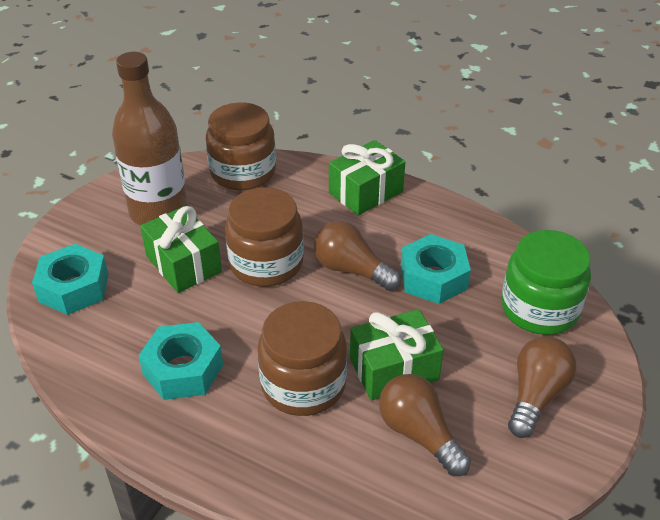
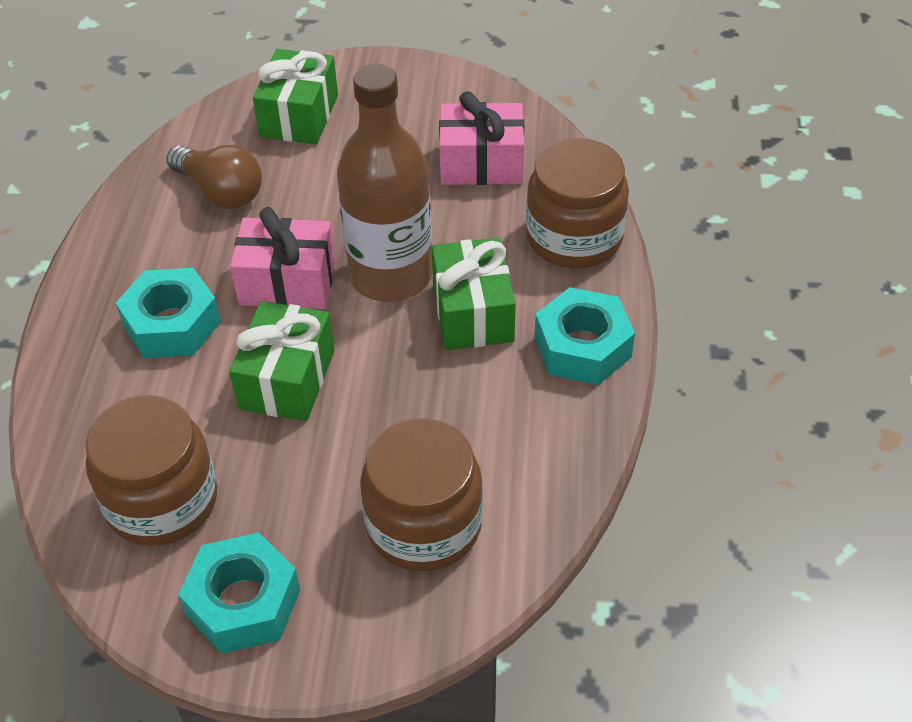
brown light bulb: 3 -> 1
green jar: 1 -> 0
pink gift: 0 -> 2

